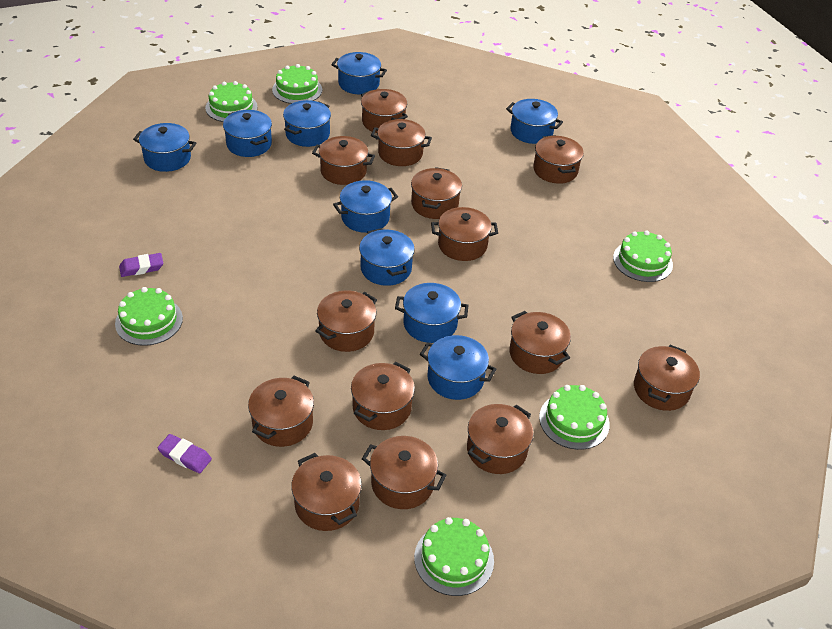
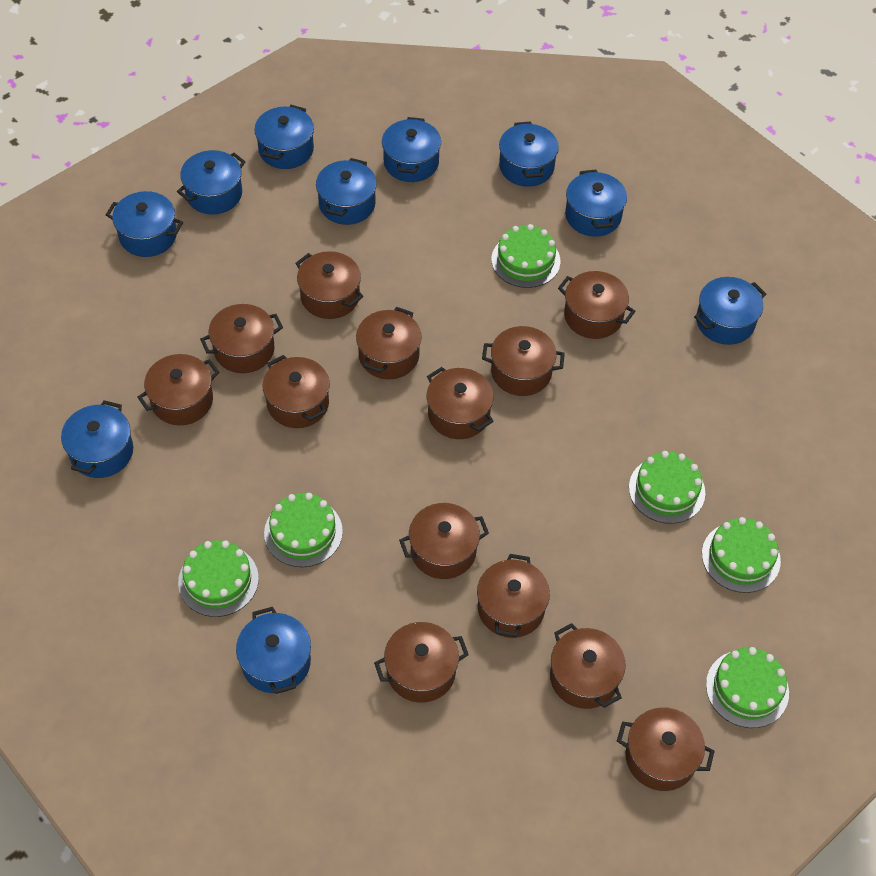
blue pot: 9 -> 10
brown pot: 14 -> 13
purple eraser: 2 -> 0

